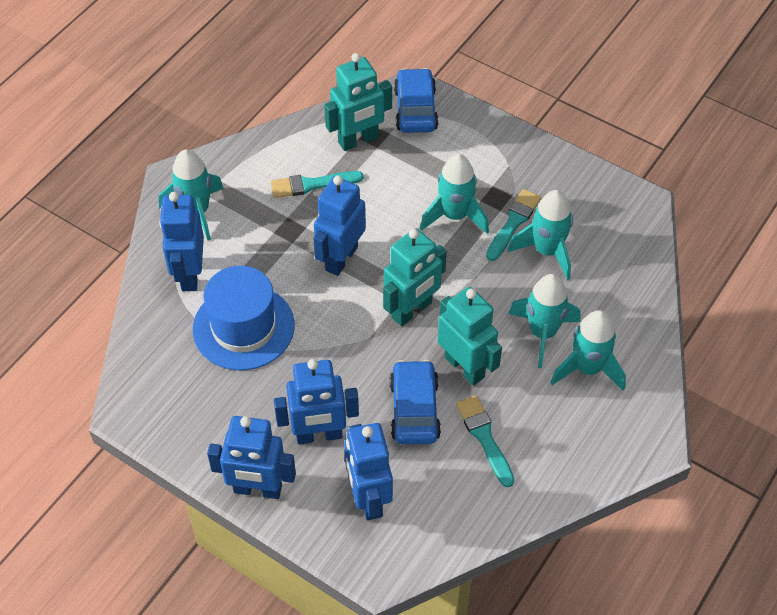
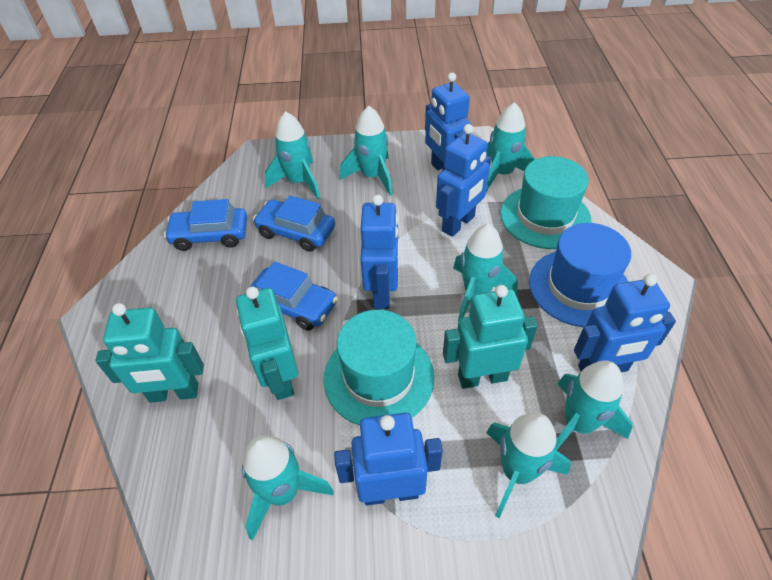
blue car: 2 -> 3
turquoise brush: 3 -> 0
turquoise hat: 0 -> 2
turquoise rocket: 5 -> 7

